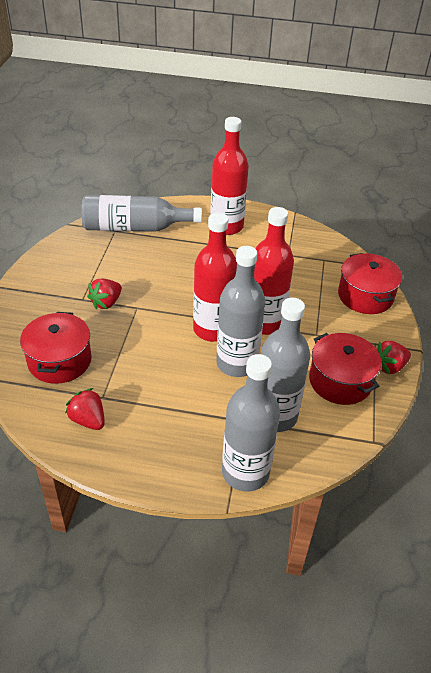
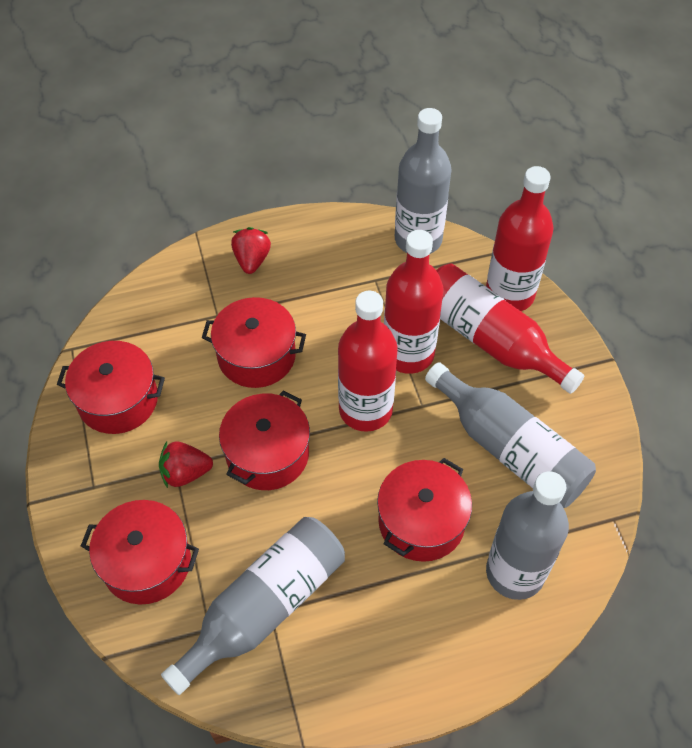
red bottle: 3 -> 4
red pot: 3 -> 5
red strawberry: 3 -> 2

